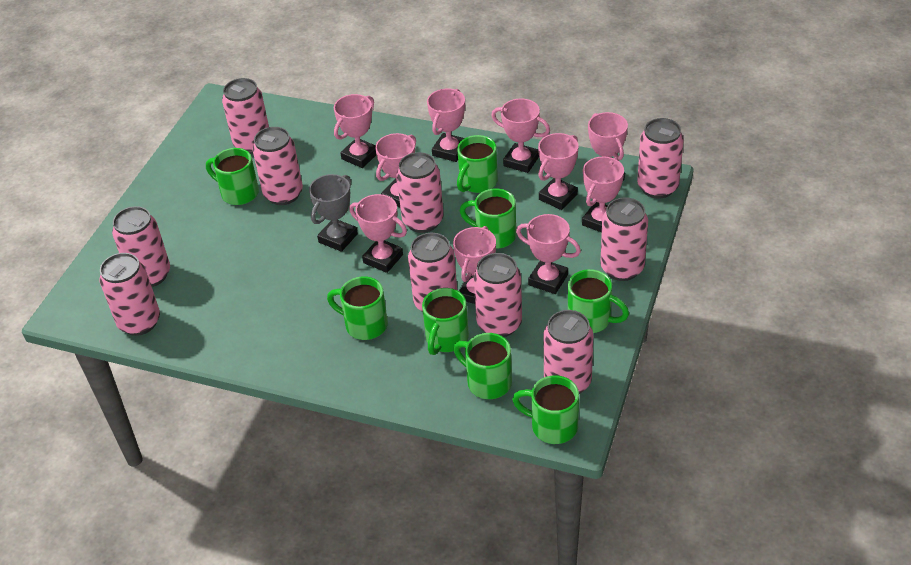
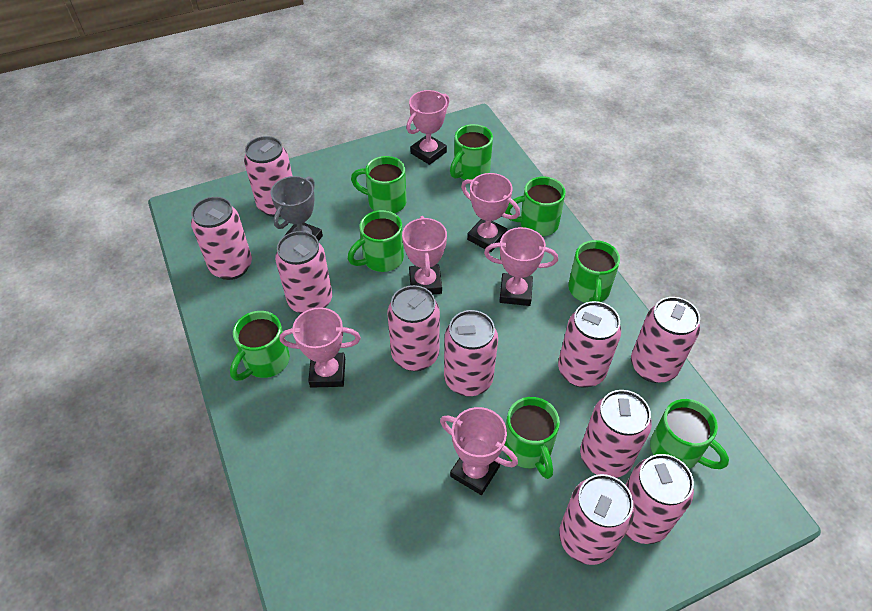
pink trophy: 10 -> 6

